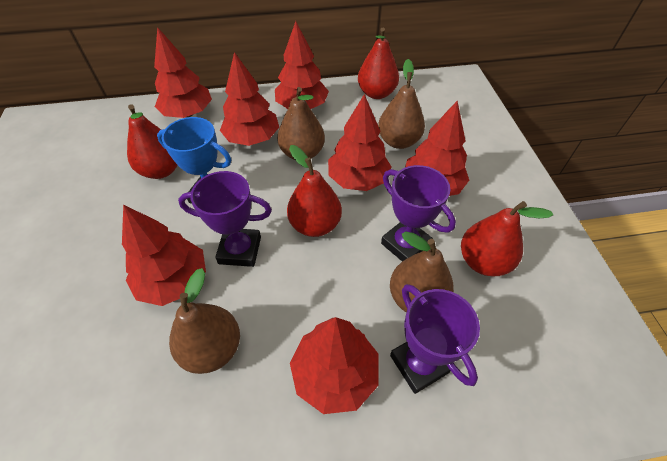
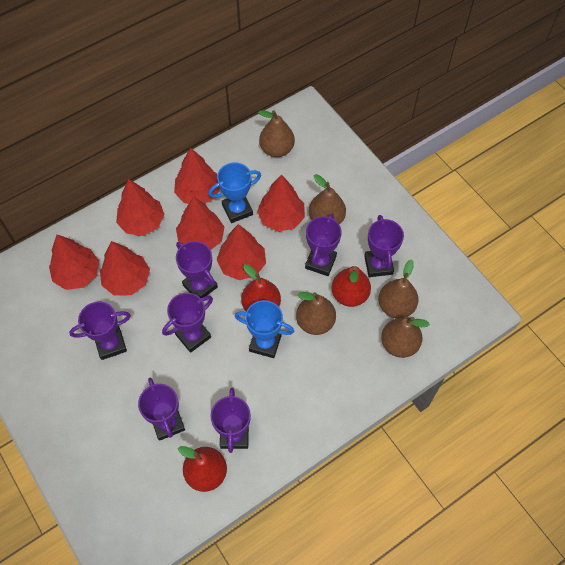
blue trophy: 1 -> 2
brown pear: 4 -> 5
purple trophy: 3 -> 7
red pear: 4 -> 3

